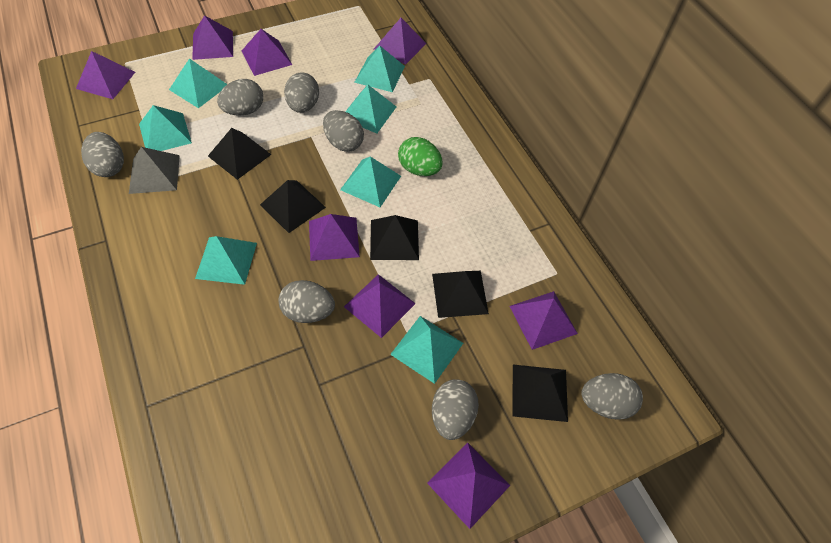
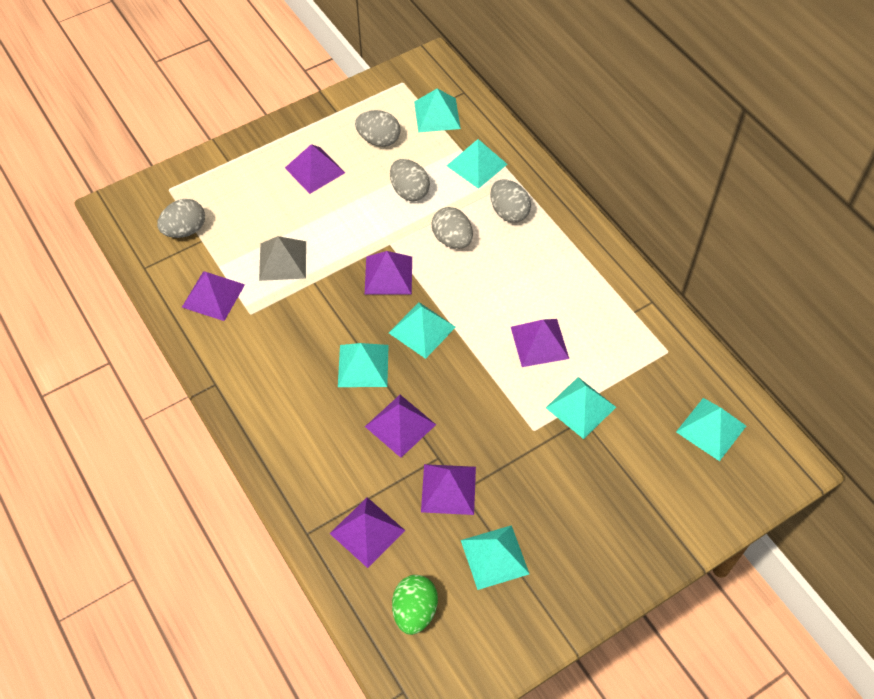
black pyramid: 5 -> 0
grey egg: 7 -> 5
purple pyramid: 8 -> 7

